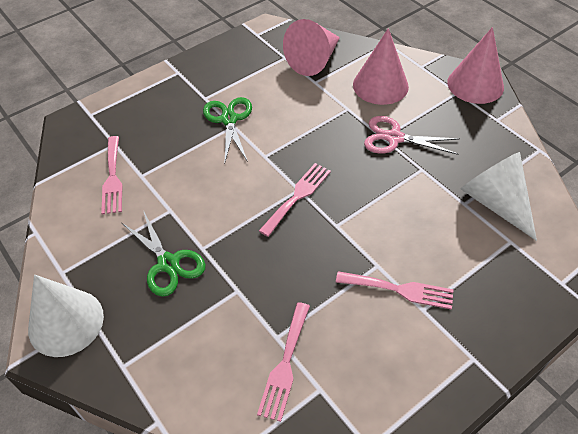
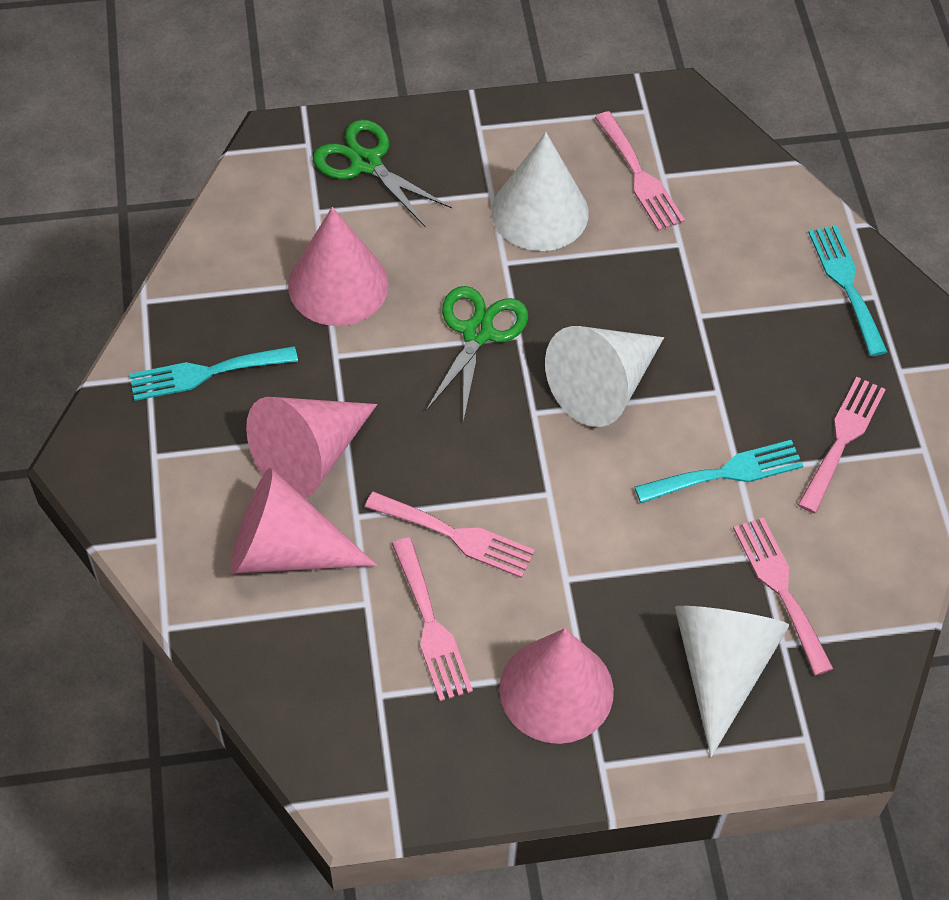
pink cone: 3 -> 4
pink fork: 4 -> 5
pink scissors: 1 -> 0
turquoise fork: 0 -> 3
white cone: 2 -> 3

